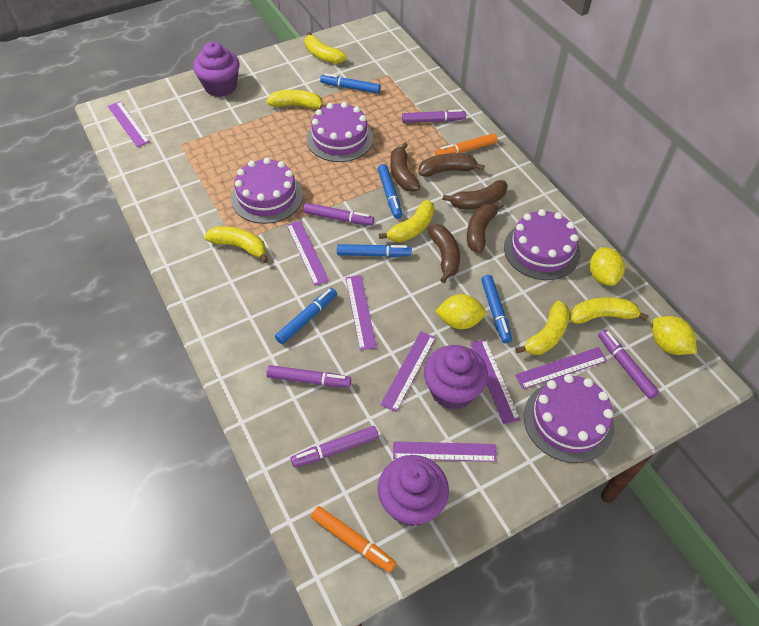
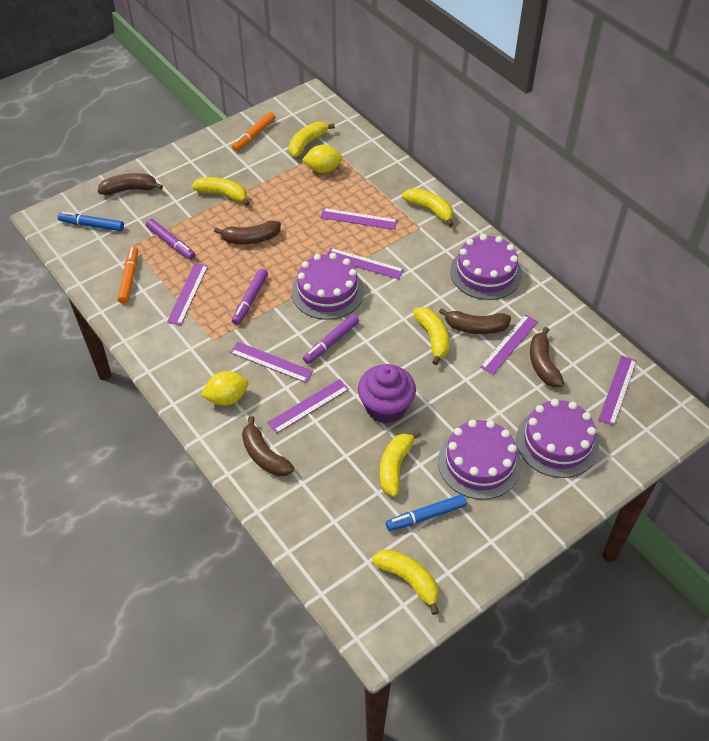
blue marker: 5 -> 2
purple cupcake: 3 -> 1
purple marker: 5 -> 3
yellow lemon: 3 -> 2

